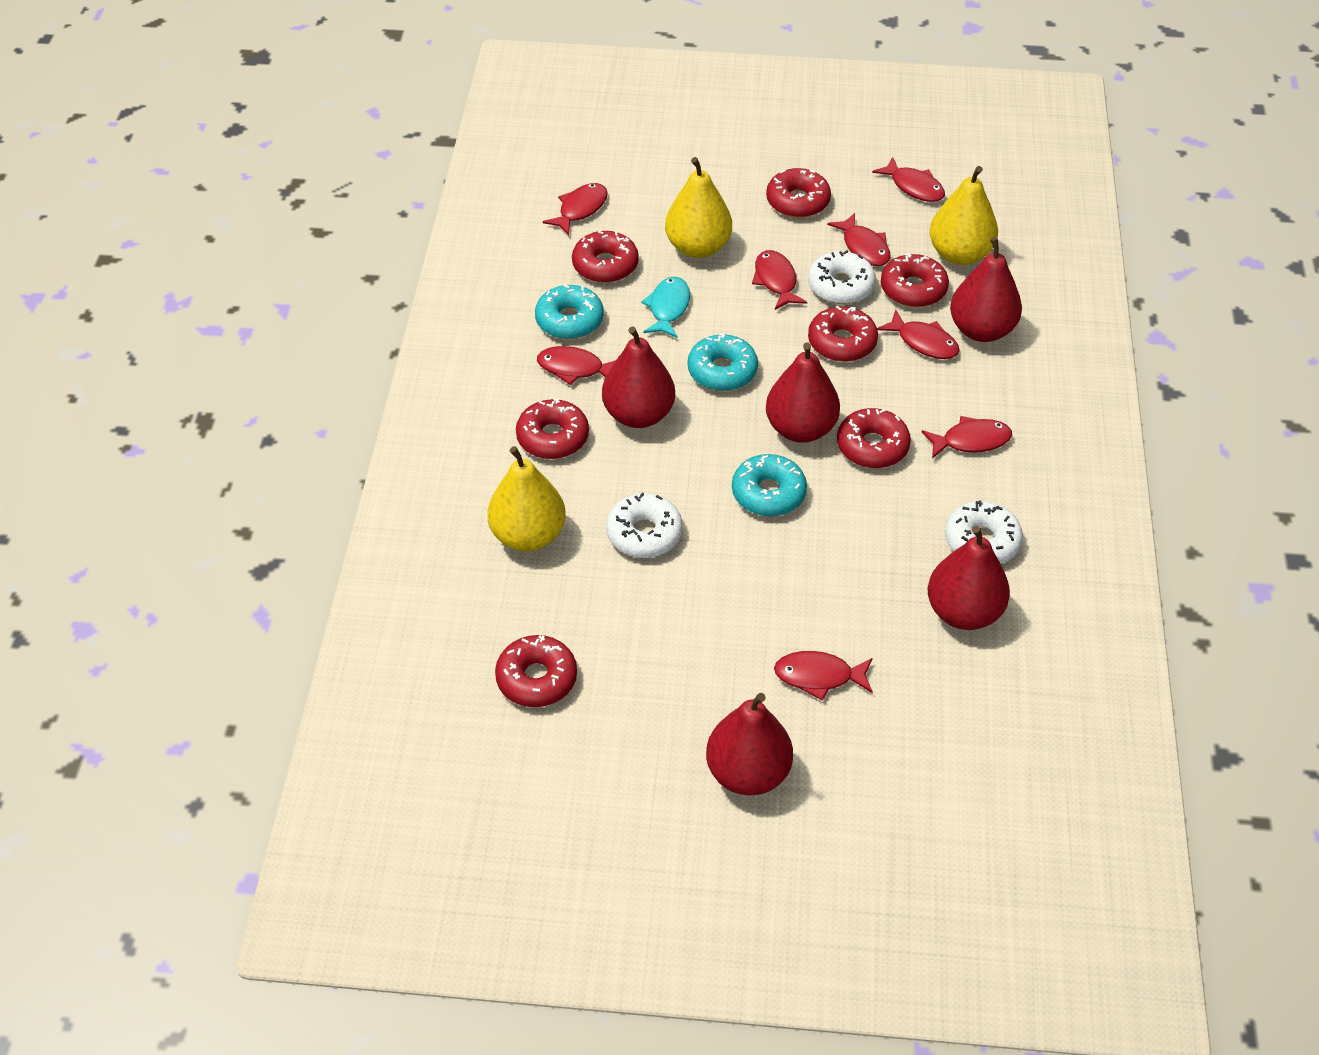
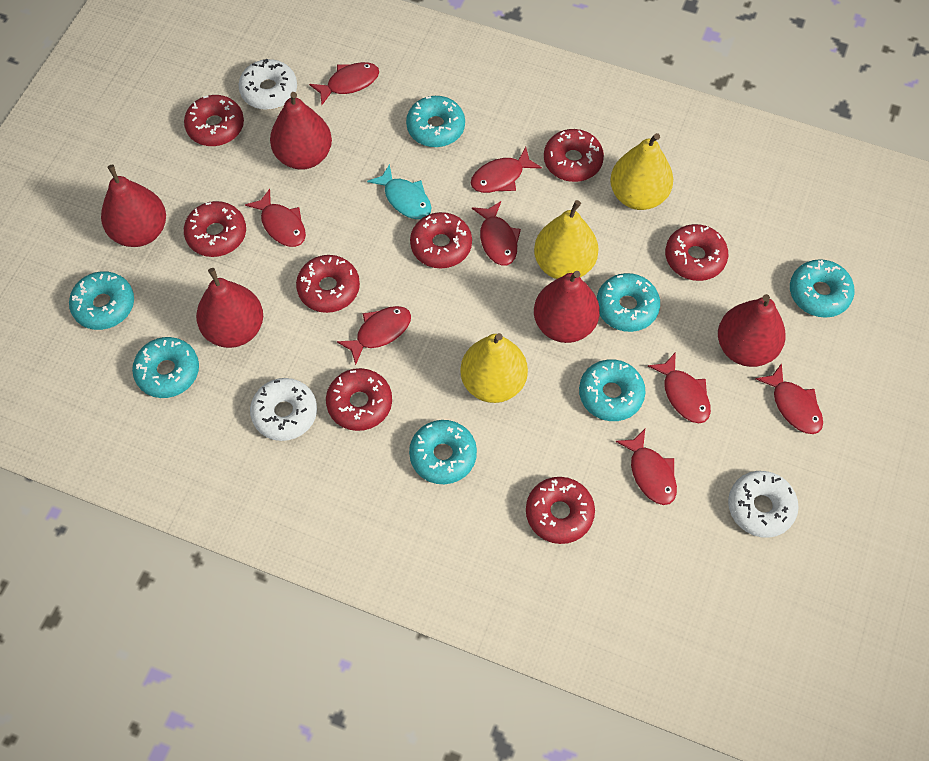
red donut: 7 -> 8
turquoise donut: 3 -> 7

